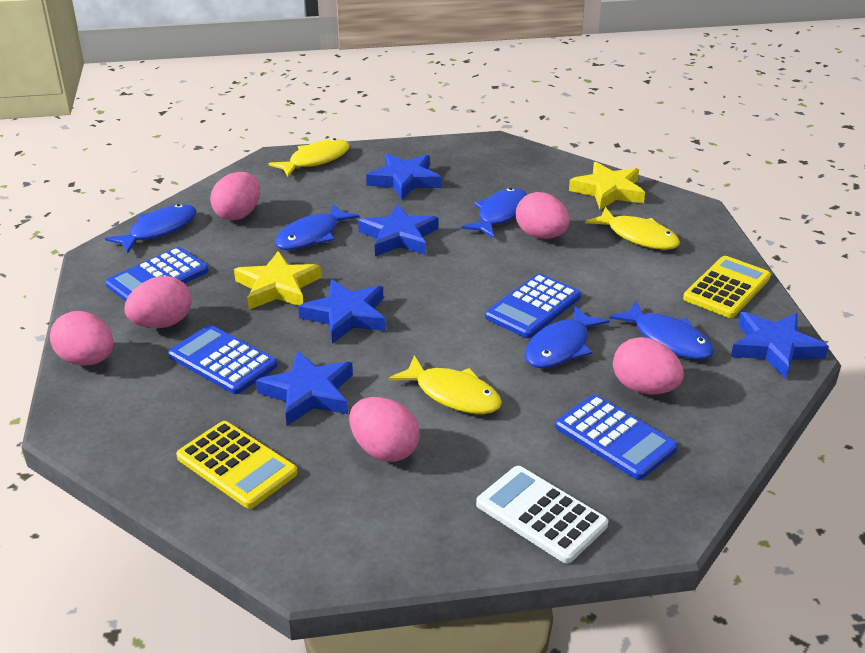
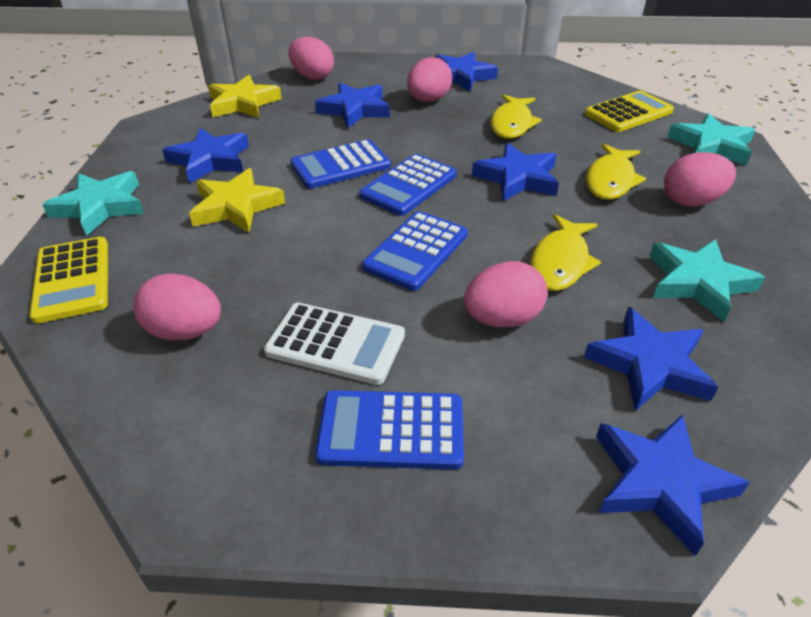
blue fish: 5 -> 0
blue star: 5 -> 6
pink egg: 6 -> 5
turquoise star: 0 -> 3

